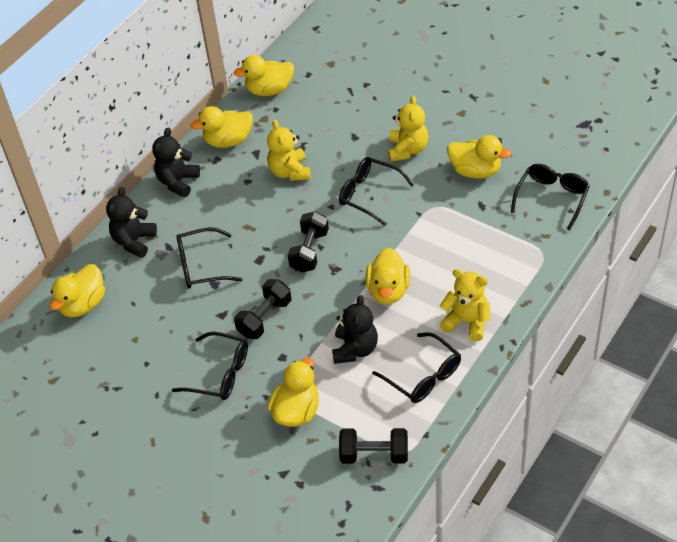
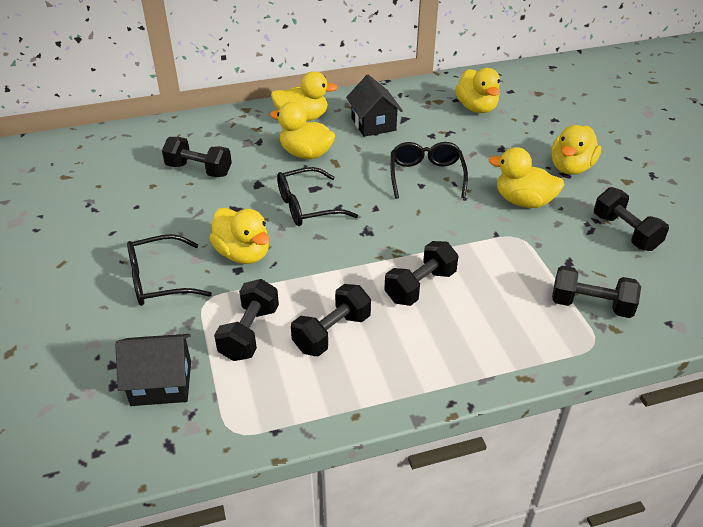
black dumbbell: 3 -> 6
black glasses: 5 -> 3
black house: 0 -> 2
black teddy bear: 3 -> 0
yellow teddy bear: 3 -> 0

